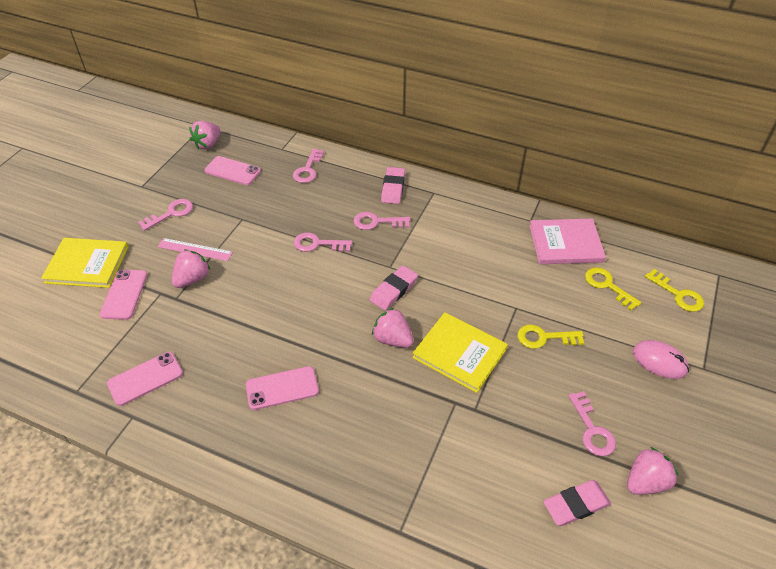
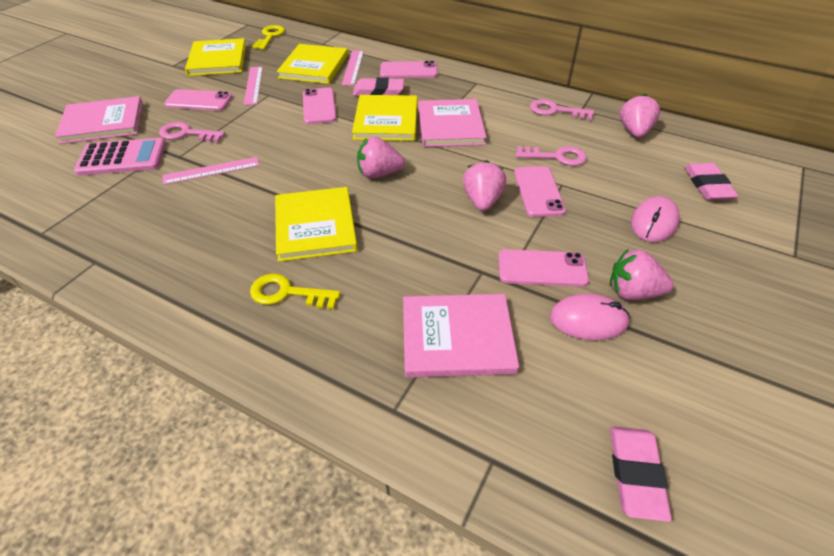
pink book: 1 -> 3
pink calculator: 0 -> 1
pink key: 5 -> 3
pink mouse: 1 -> 2
pink phone: 4 -> 5
pink ruler: 1 -> 3
yellow book: 2 -> 4
yellow key: 3 -> 2

